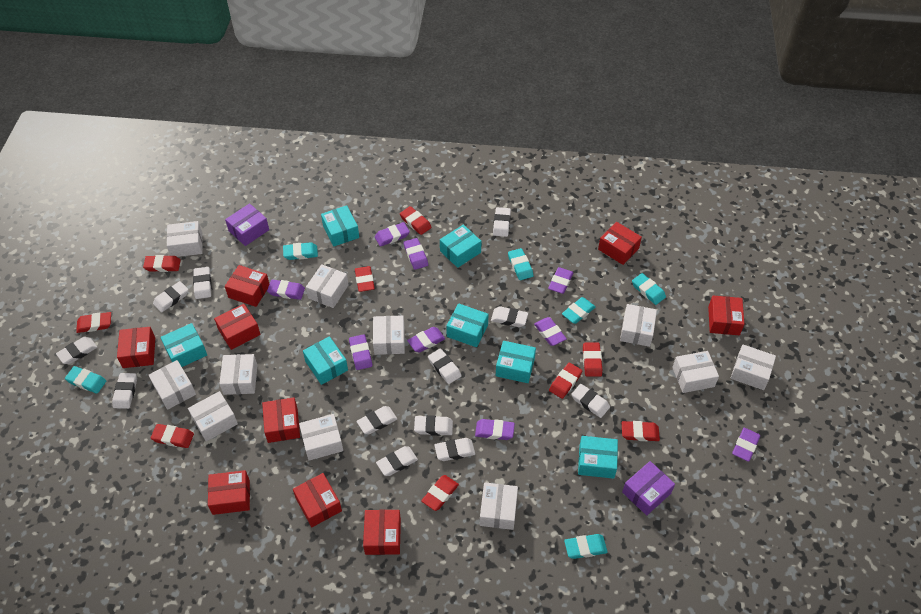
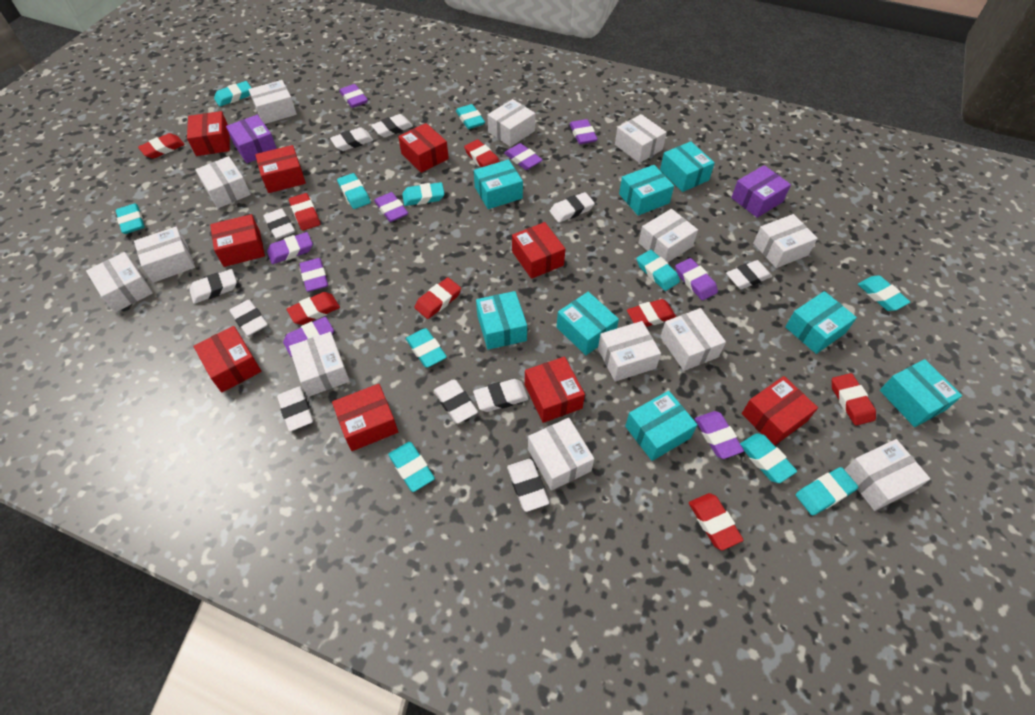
red eraser: 9 -> 8
turquoise box: 7 -> 8
turquoise eraser: 6 -> 11
white box: 11 -> 13
white eraser: 12 -> 11

